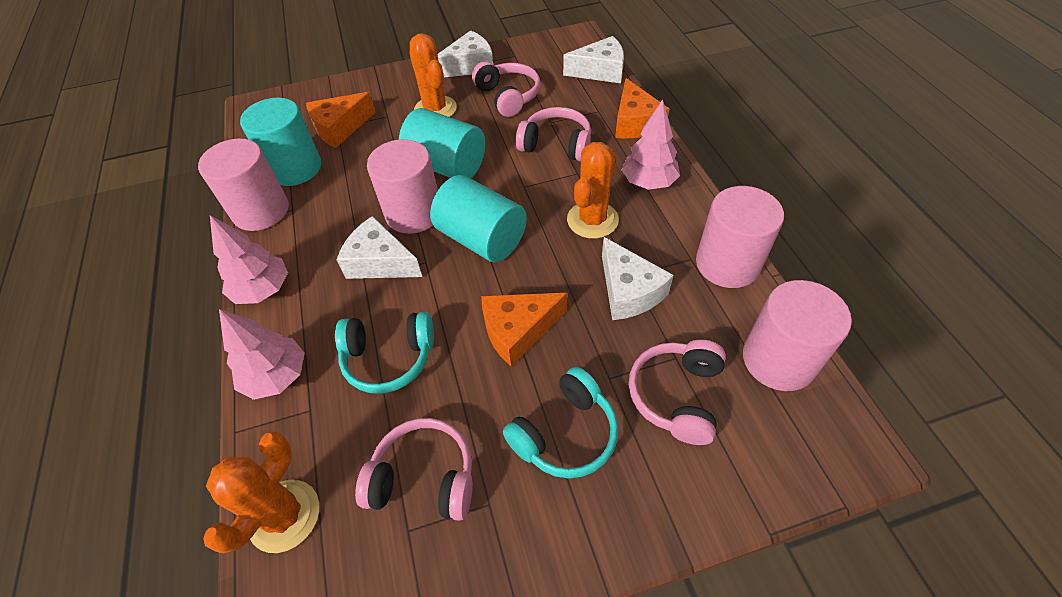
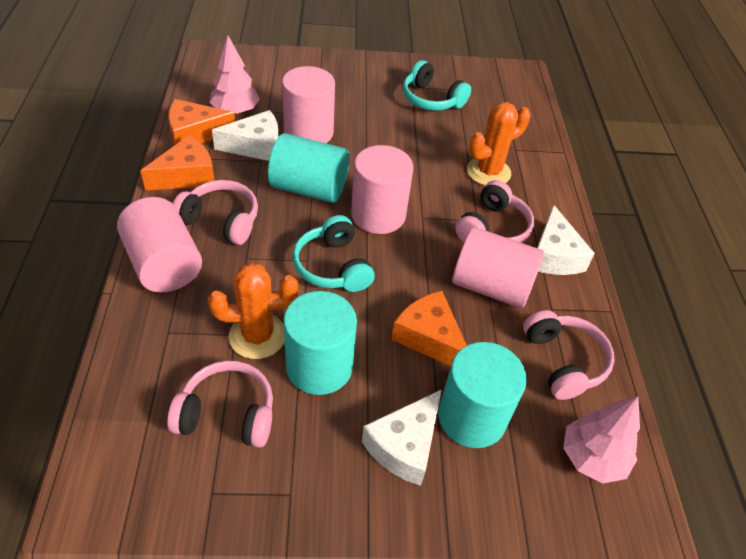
orange cactus: 3 -> 2
pink tree: 3 -> 2
white cheese: 4 -> 3

